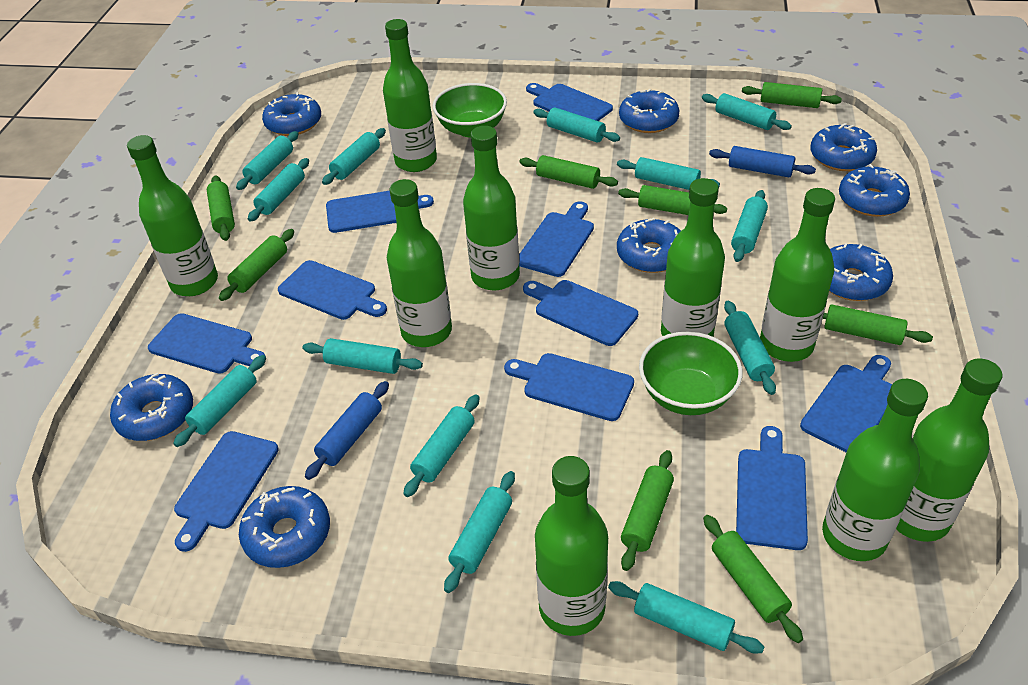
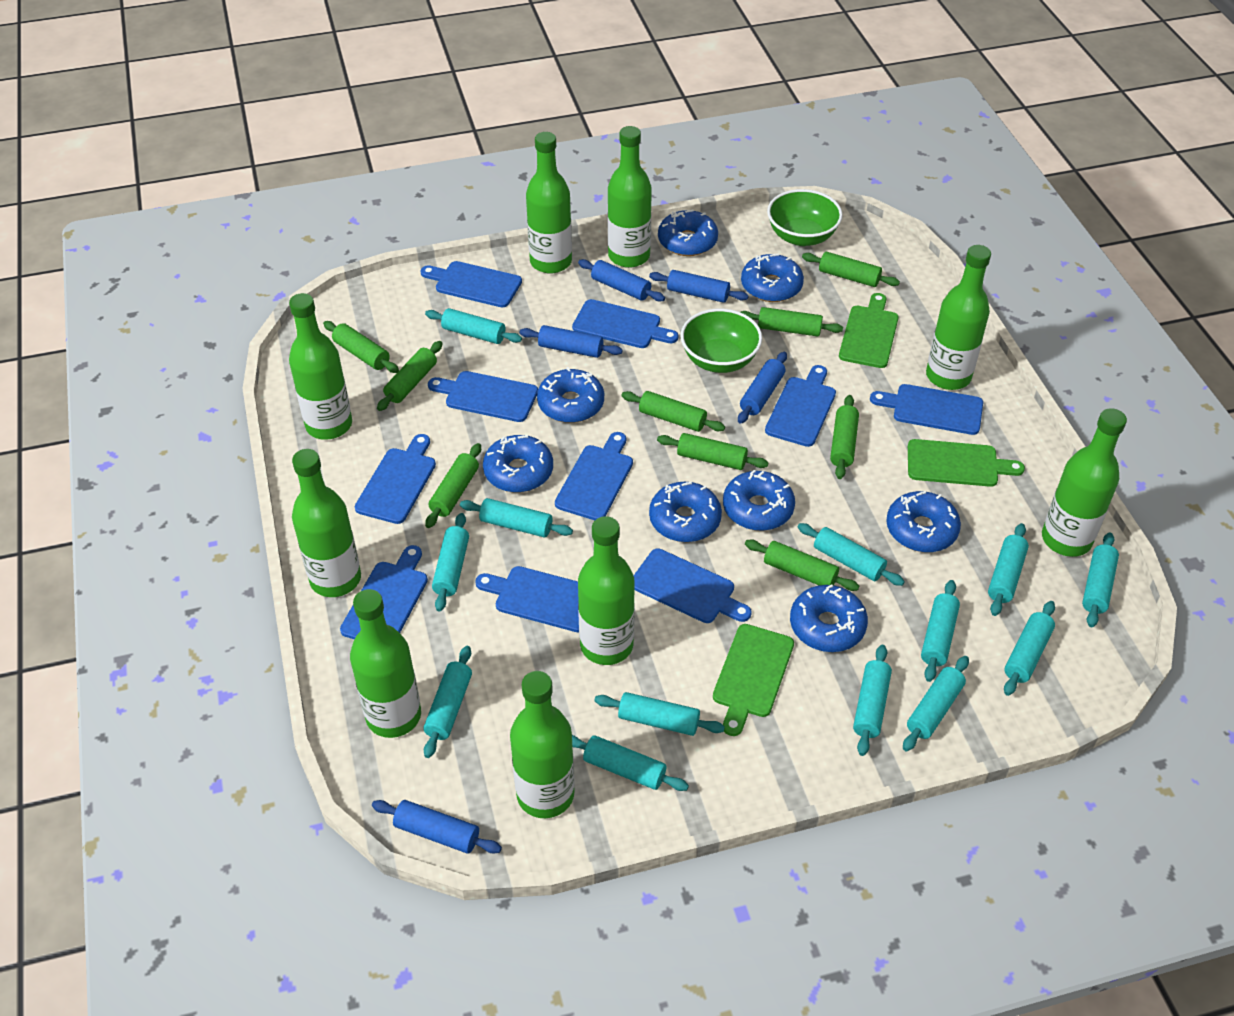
blue rolling pin: 2 -> 5
green cutting board: 0 -> 3
green rolling pin: 8 -> 9

